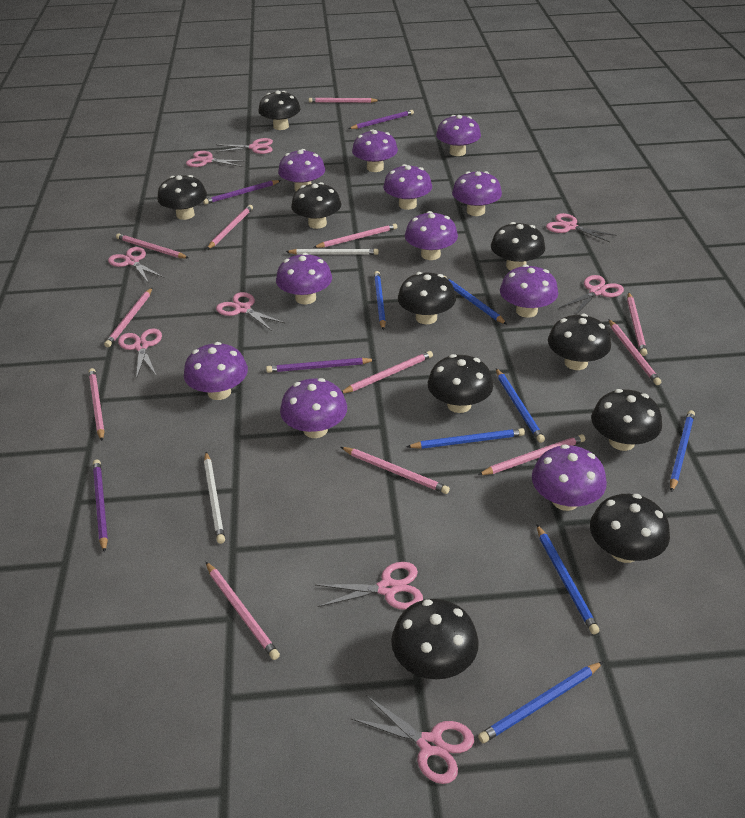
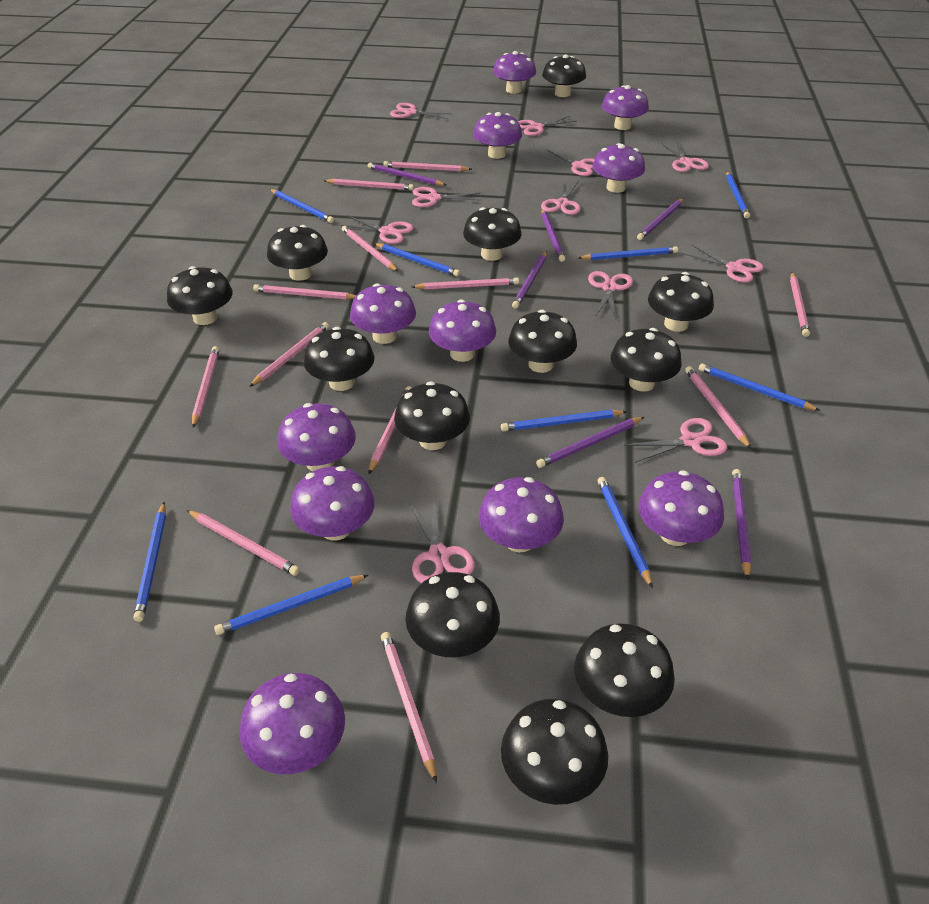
black mushroom: 10 -> 12
blue pencil: 7 -> 9
pink scissors: 9 -> 11
purple pencil: 4 -> 6
white pencil: 2 -> 0

